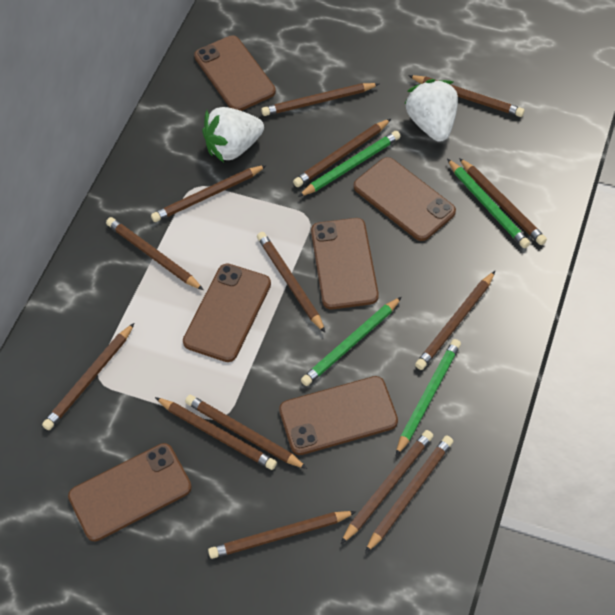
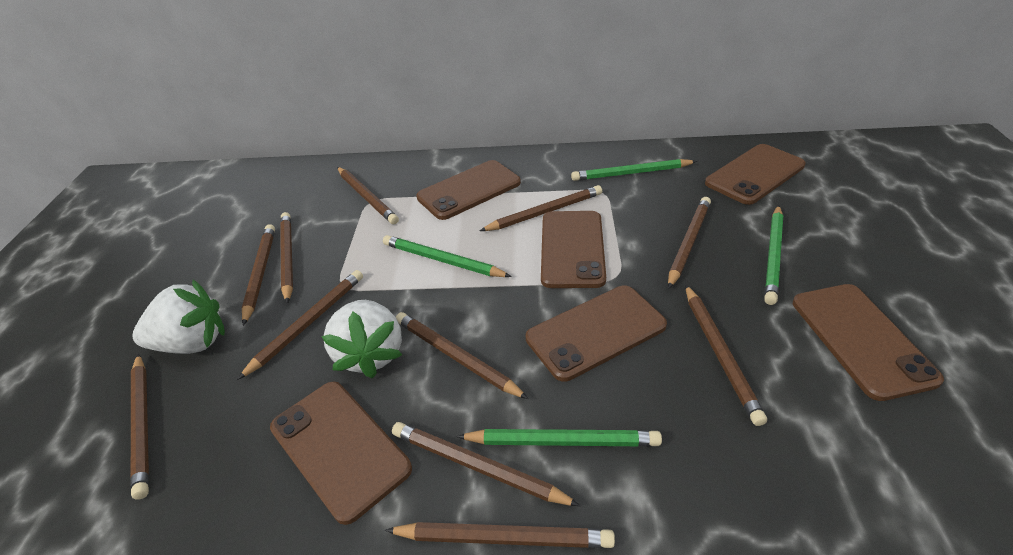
brown pencil: 14 -> 11

